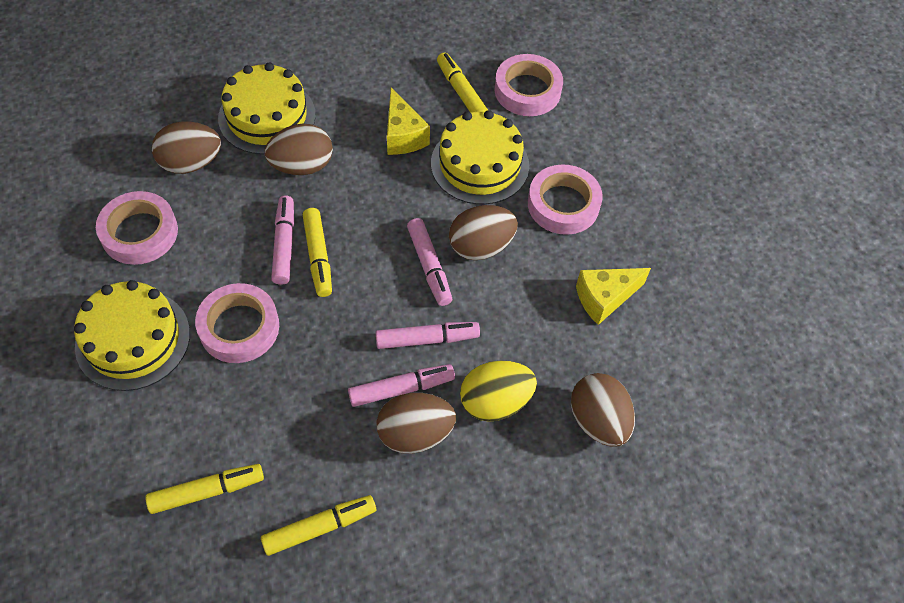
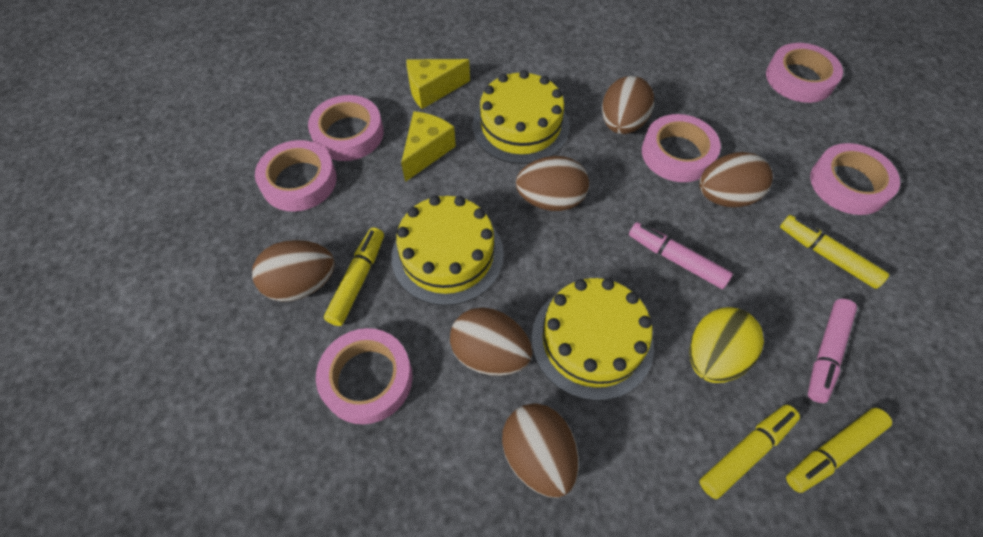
brown egg: 5 -> 6
pink marker: 4 -> 2
pink tape: 4 -> 6

